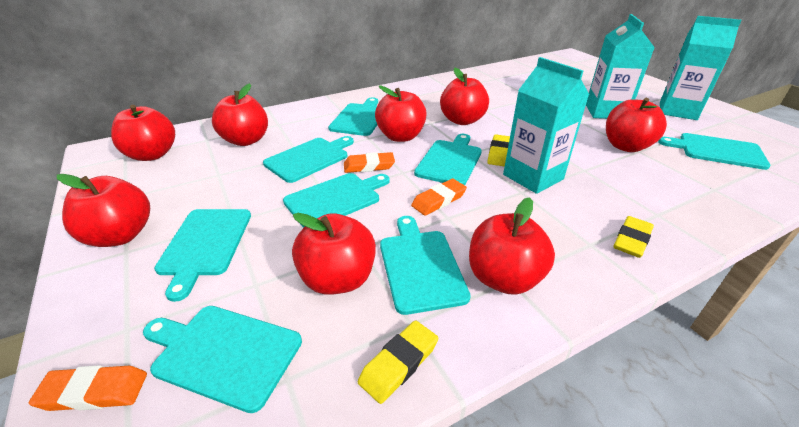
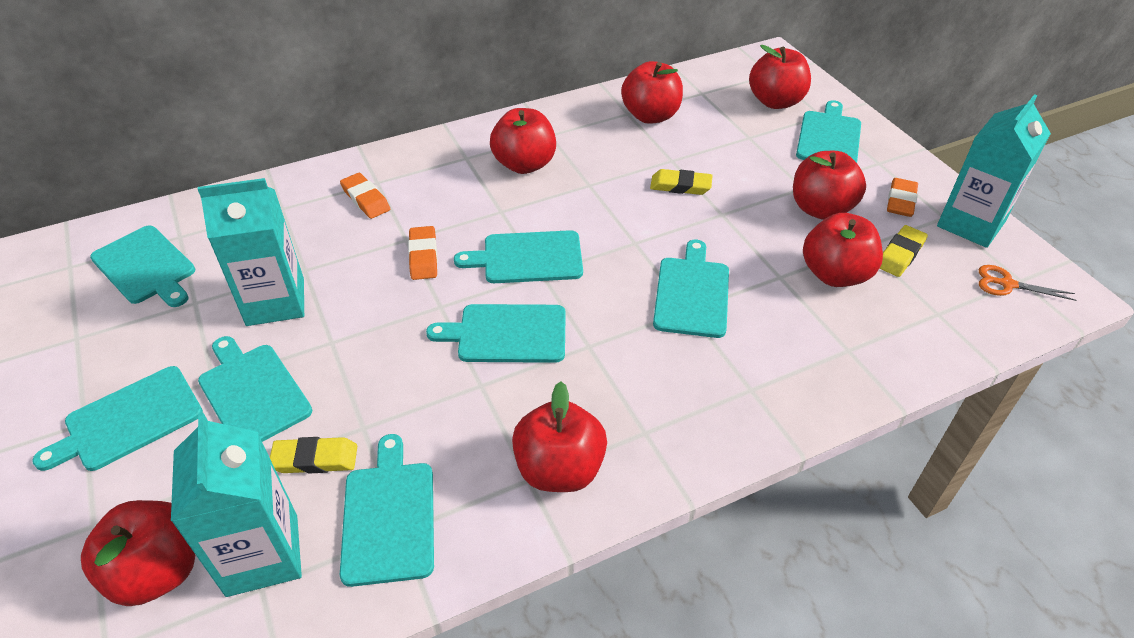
orange scissors: 0 -> 1
red apple: 8 -> 7

